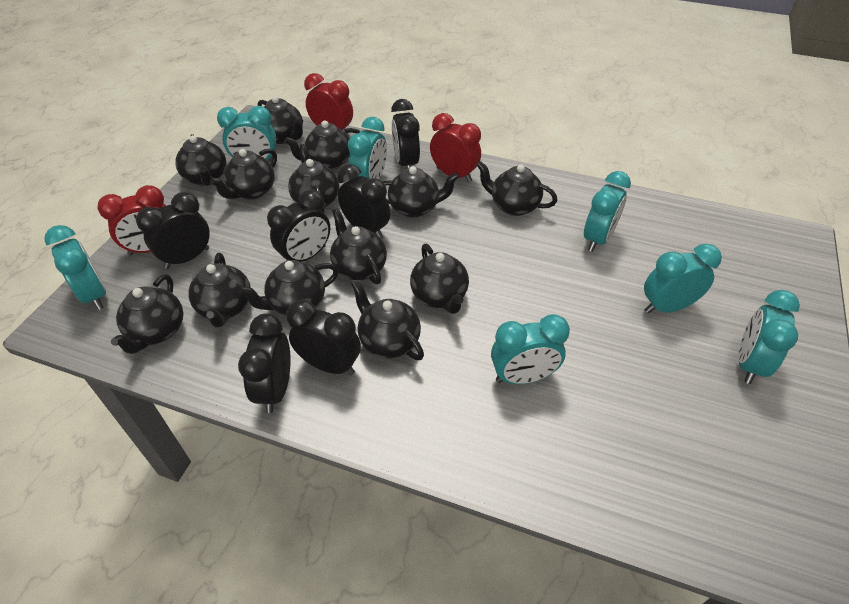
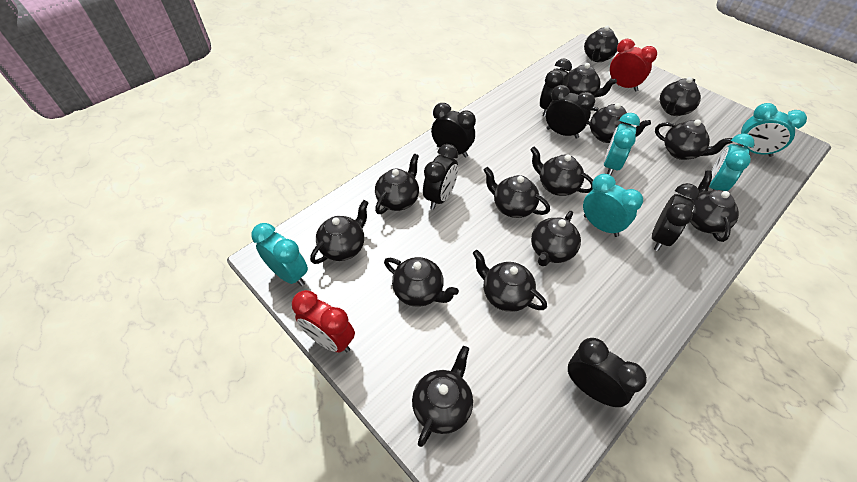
black teapot: 13 -> 14
red clock: 3 -> 2
turquoise clock: 7 -> 5

